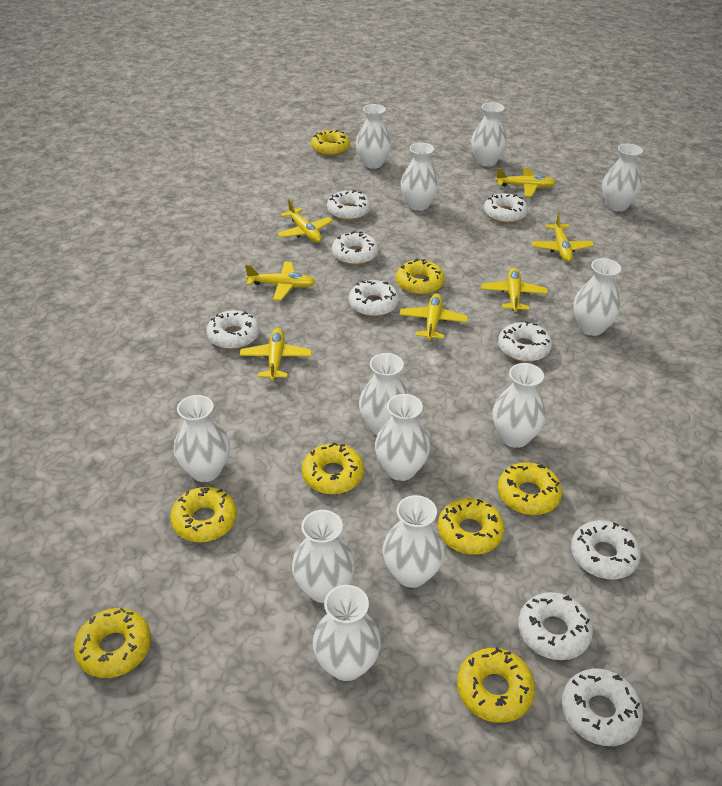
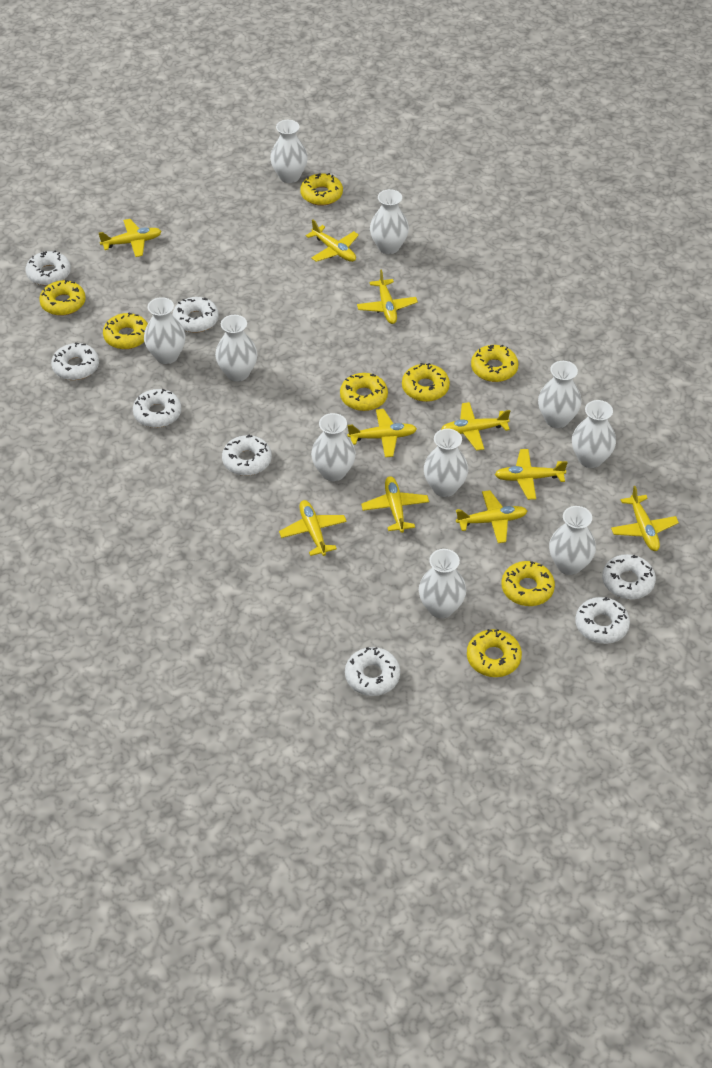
white donut: 9 -> 8
white vase: 12 -> 10
yellow plane: 7 -> 10

